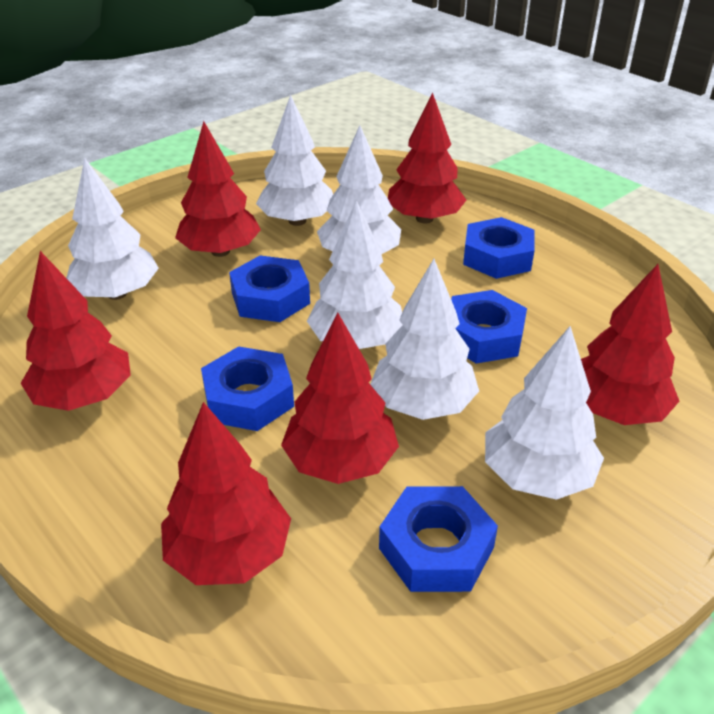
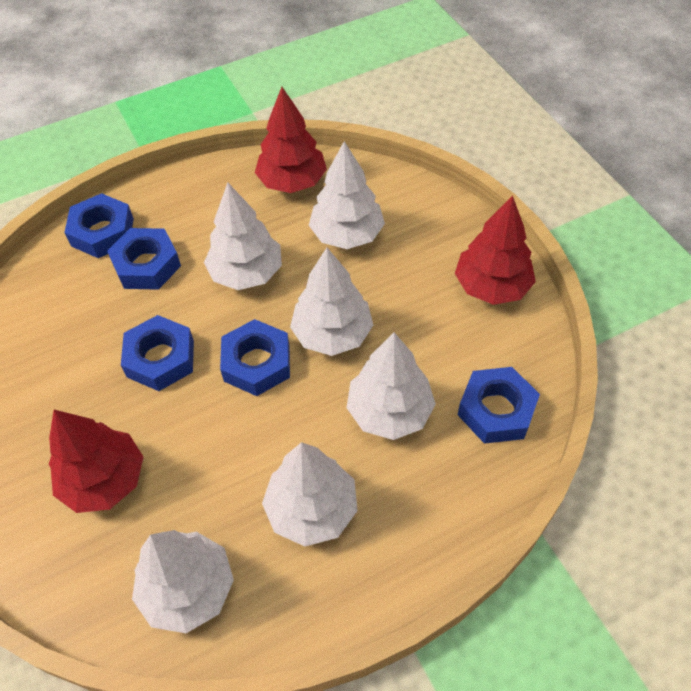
red tree: 6 -> 3

